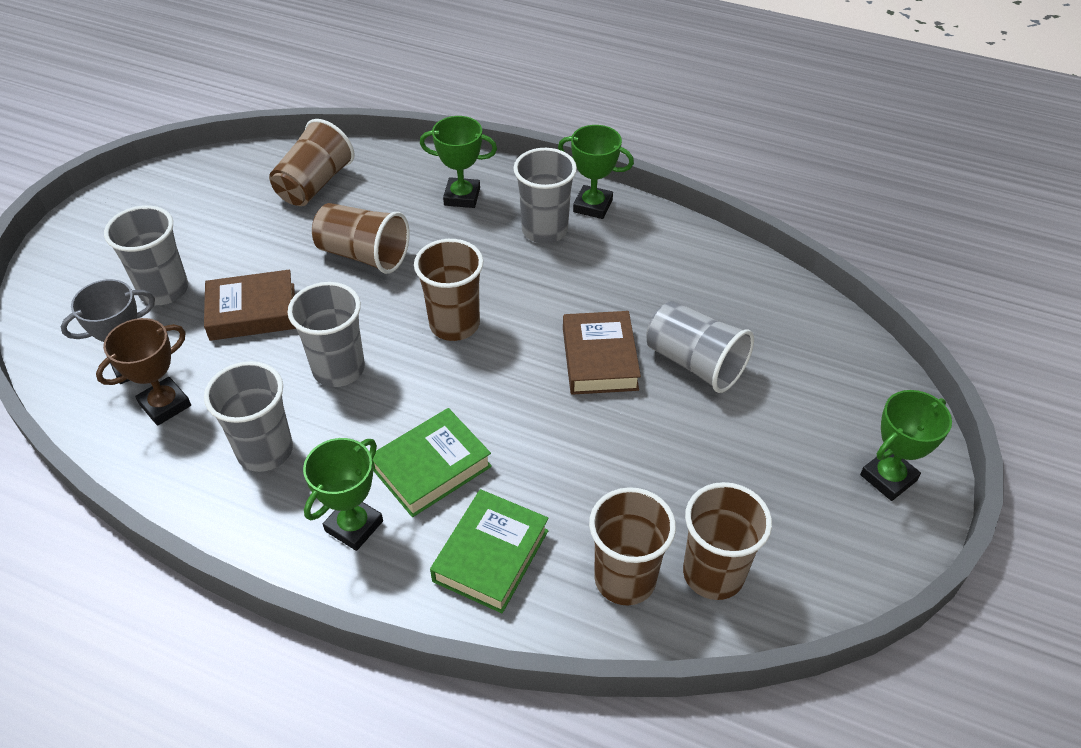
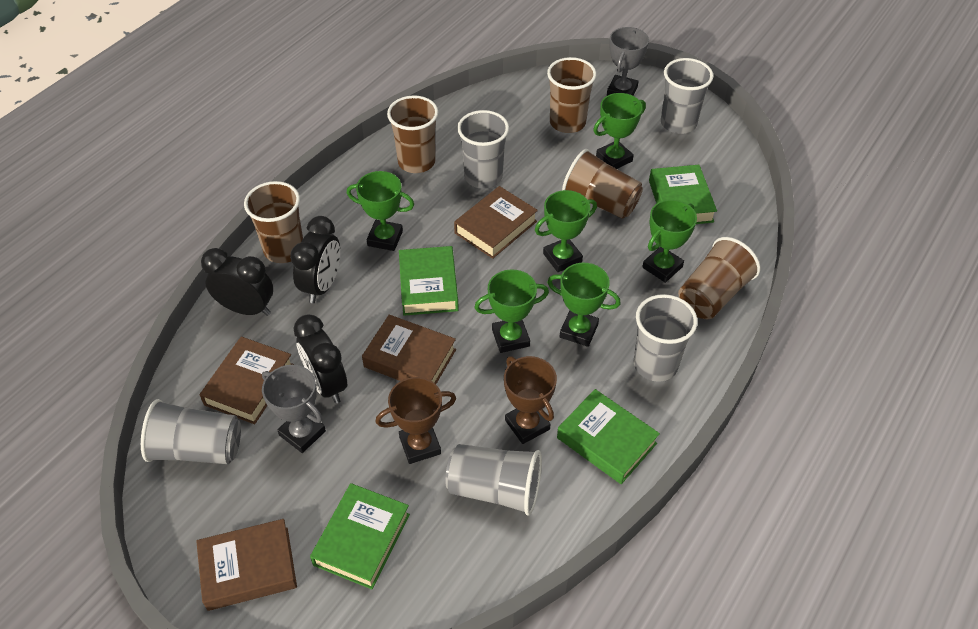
black clock: 0 -> 3
brown book: 2 -> 4
brown trophy: 1 -> 2
green book: 2 -> 4
green trophy: 4 -> 6
grey trophy: 1 -> 2

